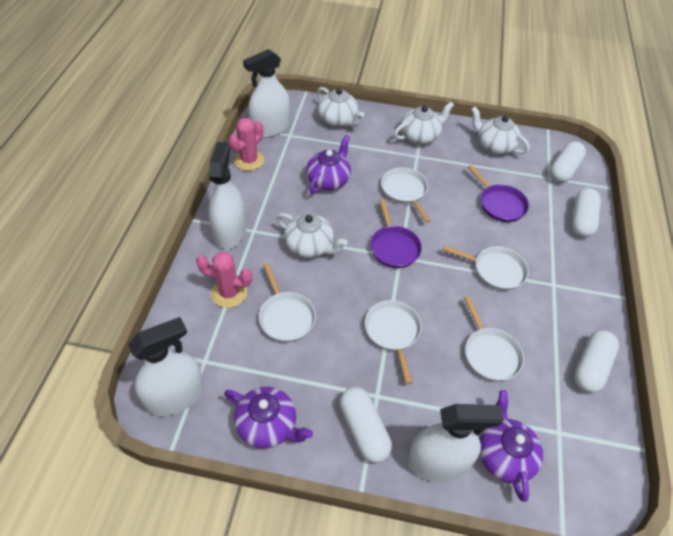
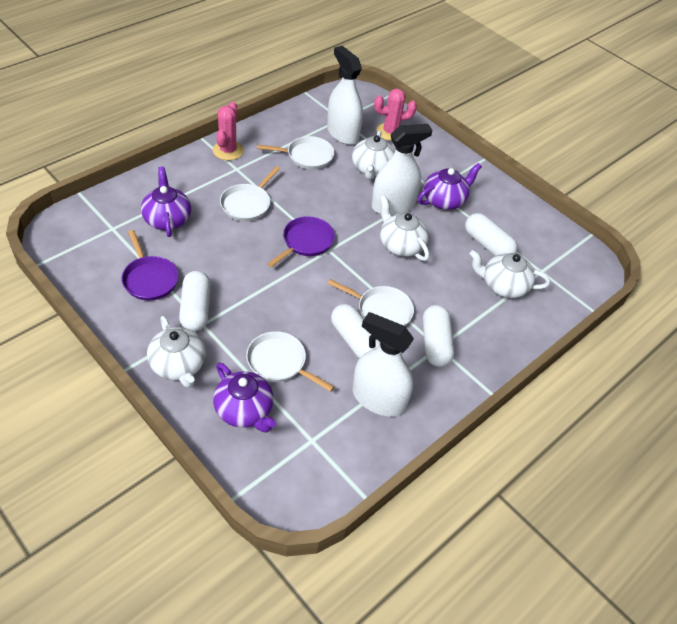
white pan: 5 -> 4
white spray bottle: 4 -> 3

